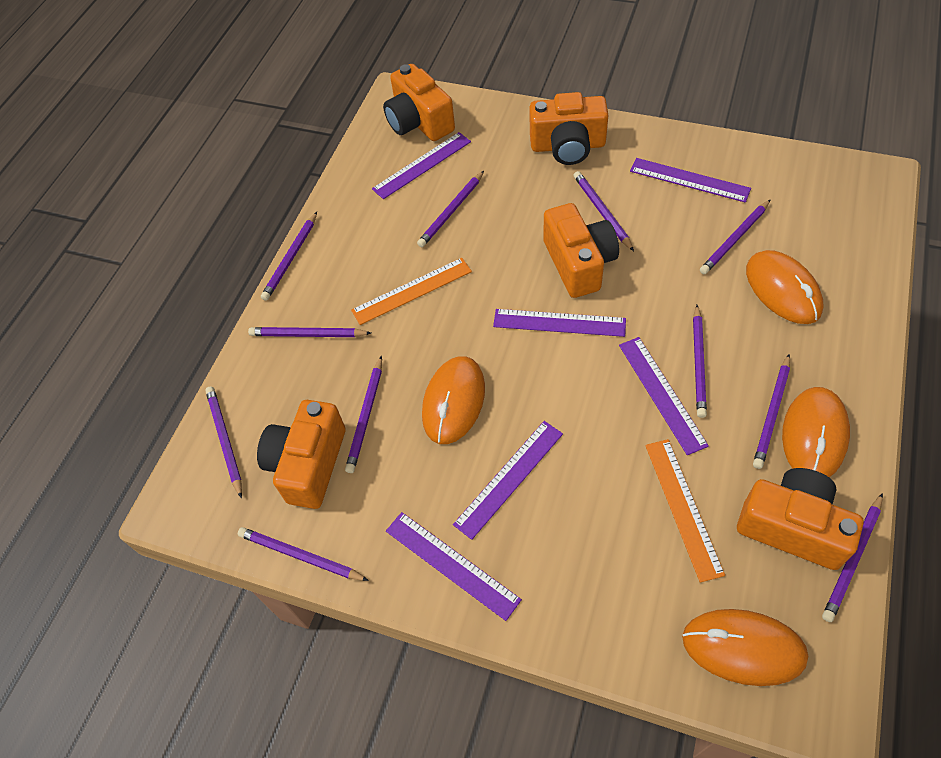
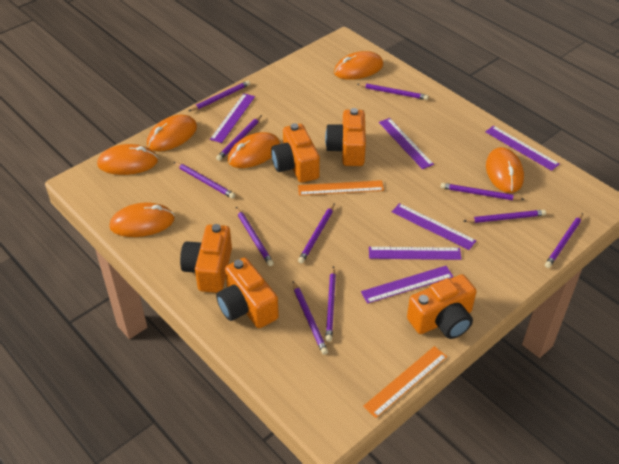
orange mouse: 4 -> 6

